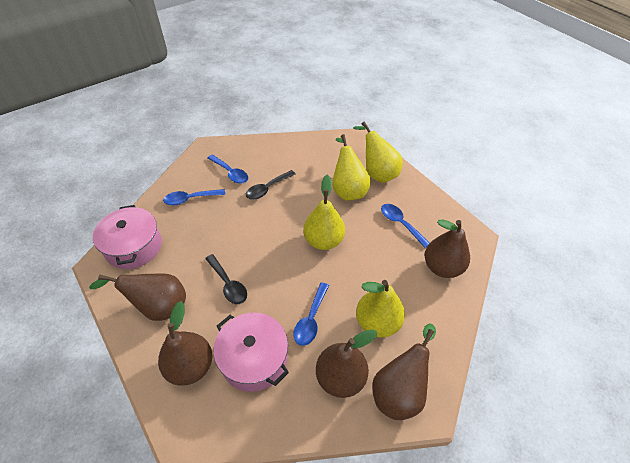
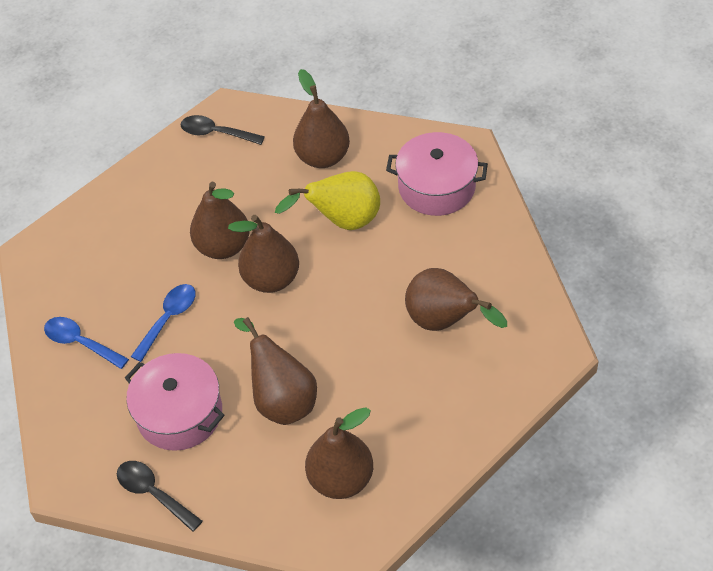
blue spoon: 4 -> 2
brown pear: 5 -> 6
yellow pear: 4 -> 1

